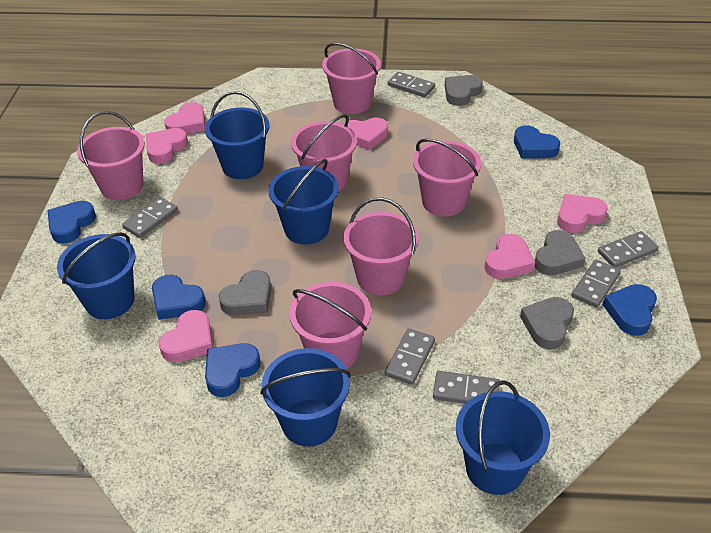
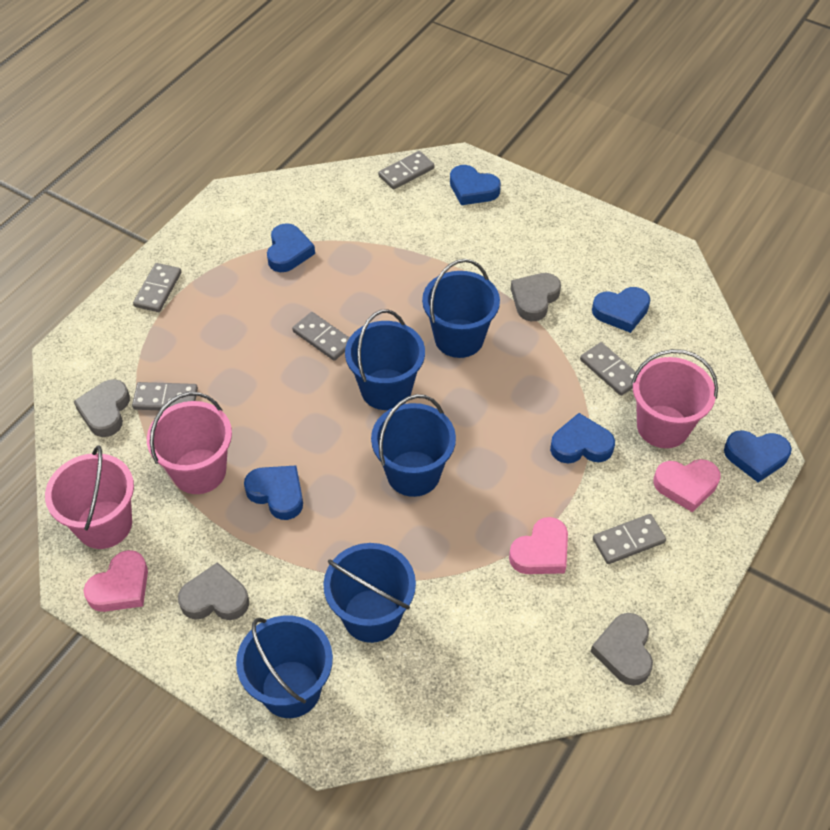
blue heart: 5 -> 6
pink bucket: 6 -> 3
pink heart: 6 -> 3

